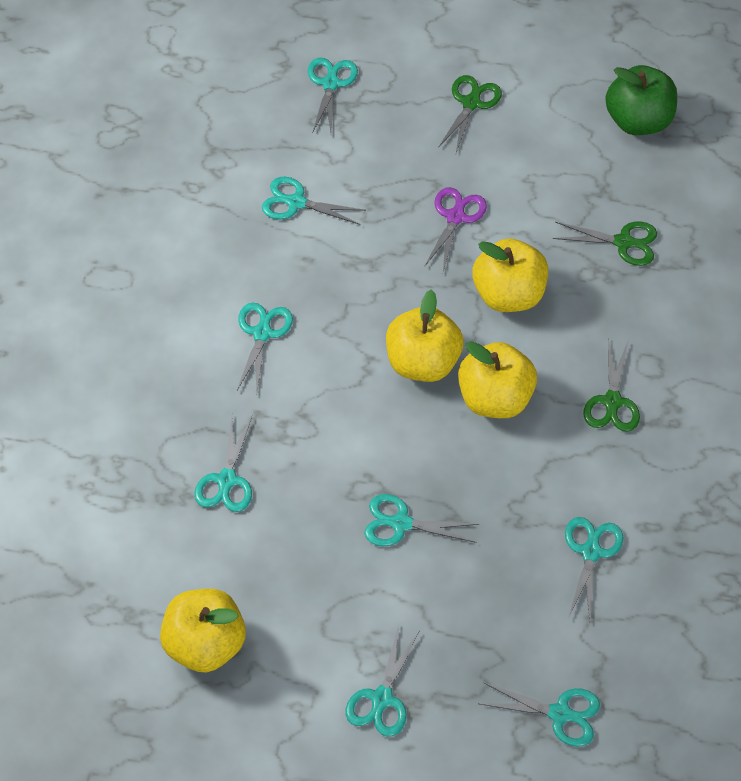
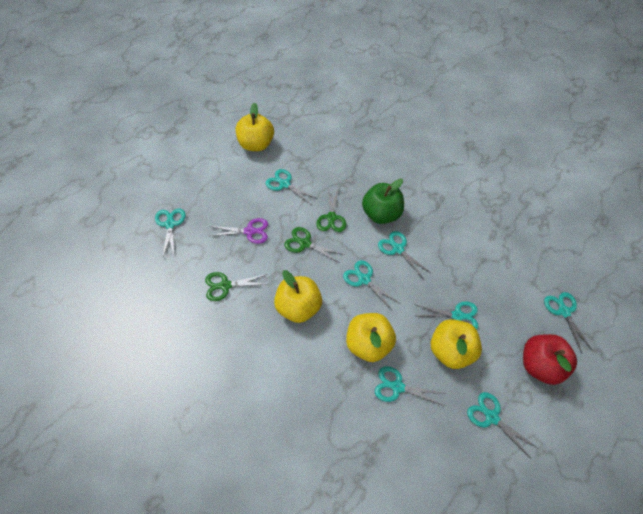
red apple: 0 -> 1

